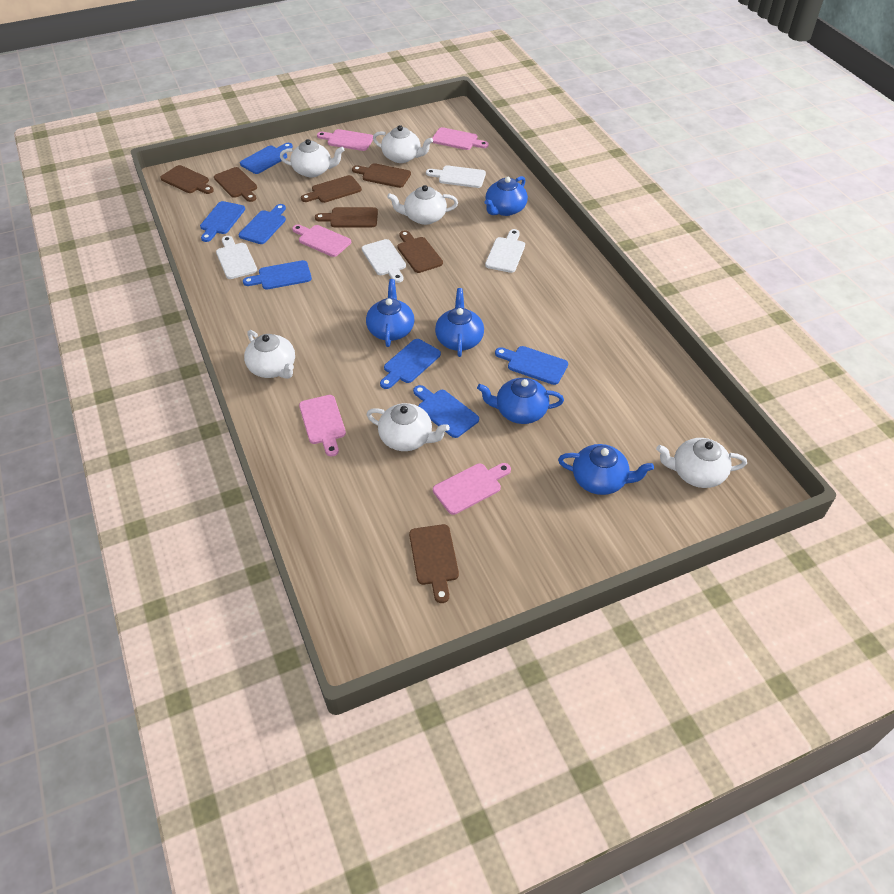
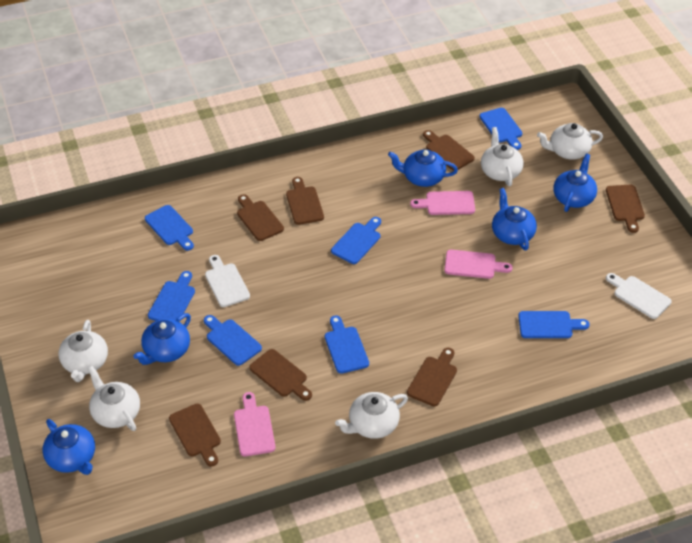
pink cutting board: 5 -> 3
white cutting board: 4 -> 2
white teapot: 6 -> 5

